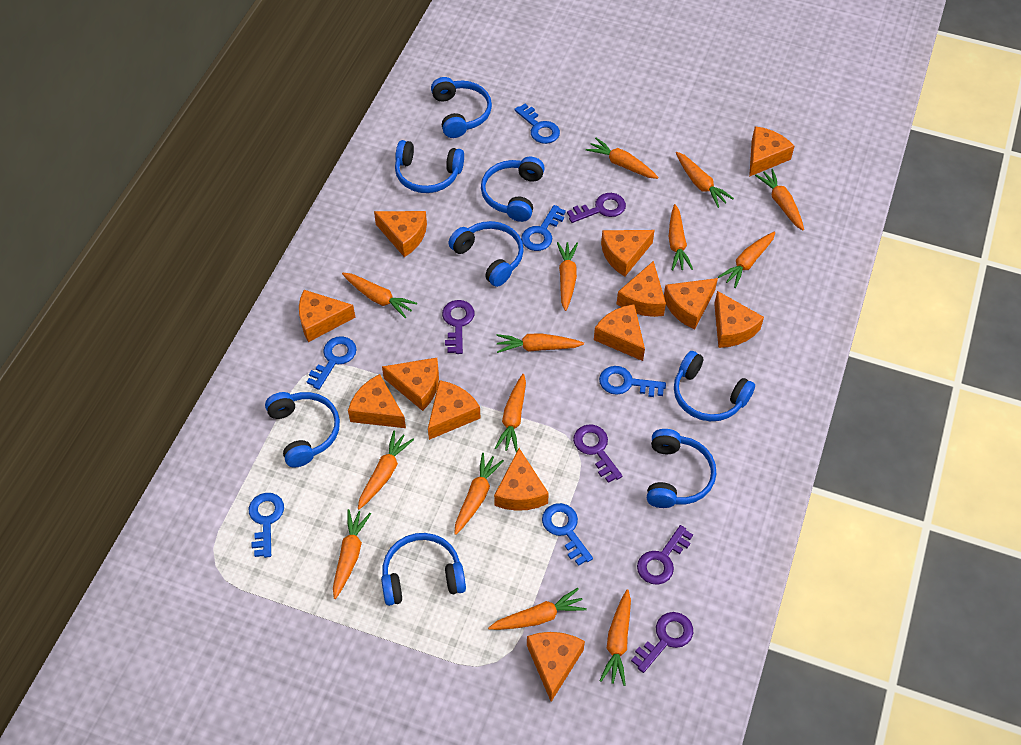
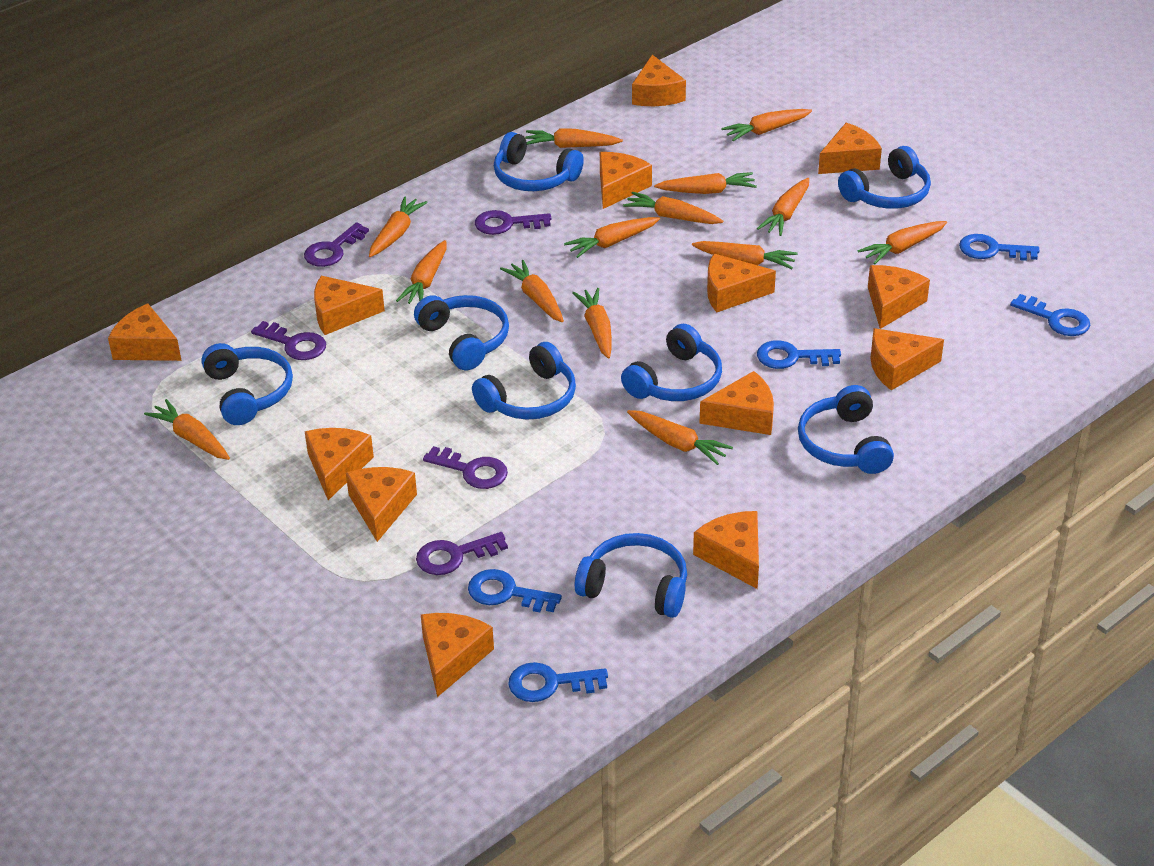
blue key: 6 -> 5

